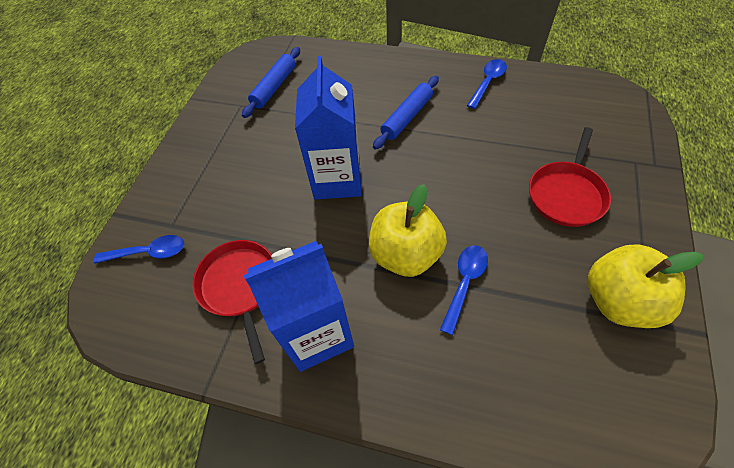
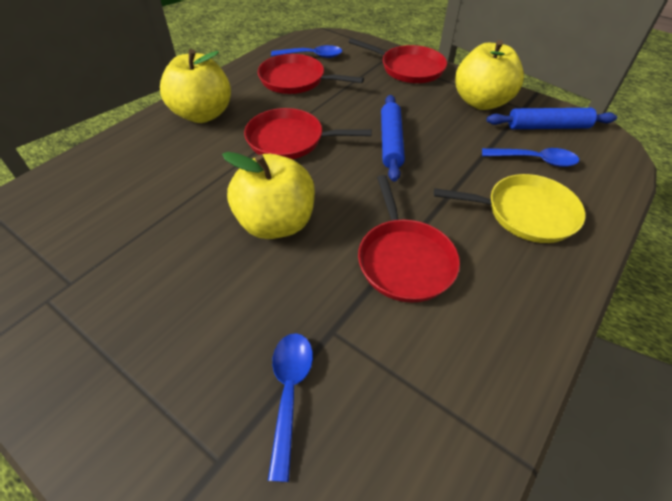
blue carton: 2 -> 0
red pan: 2 -> 4
yellow apple: 2 -> 3
yellow pan: 0 -> 1

